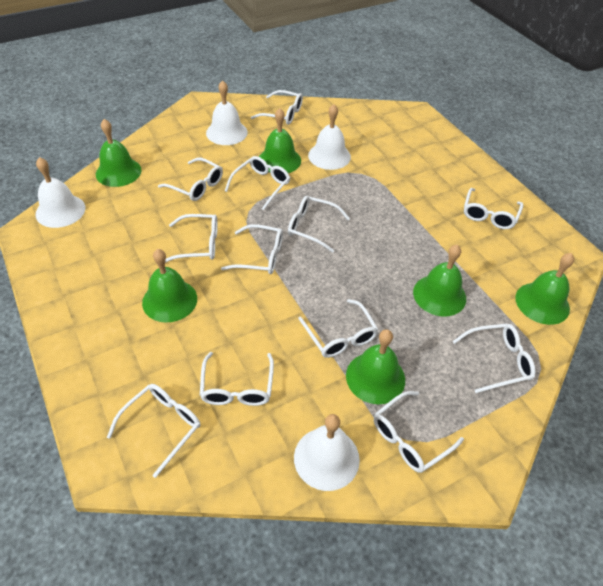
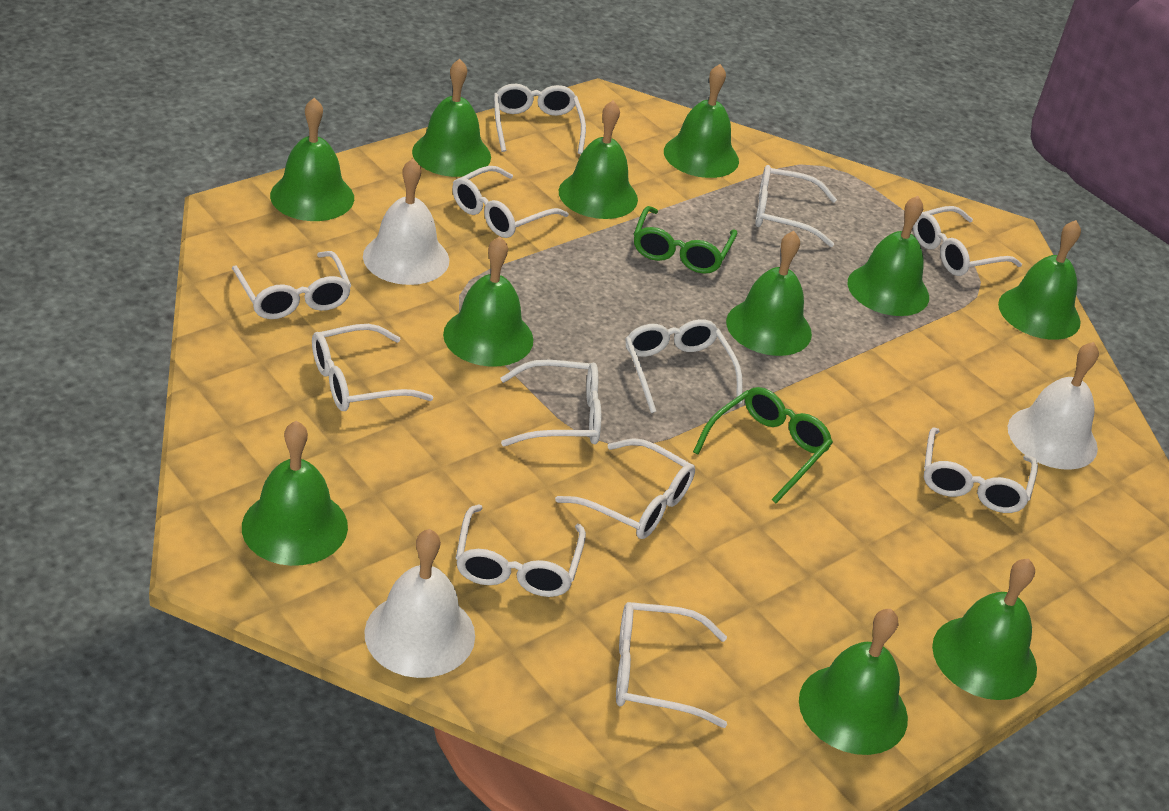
green bell: 6 -> 11
green glasses: 0 -> 2
white bell: 4 -> 3

